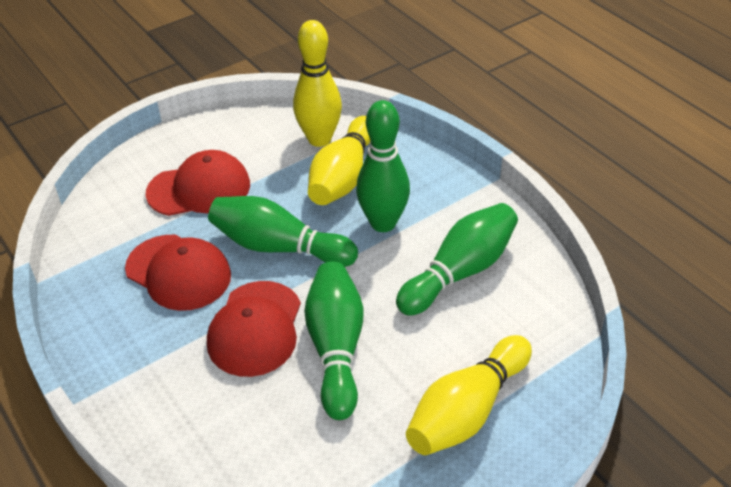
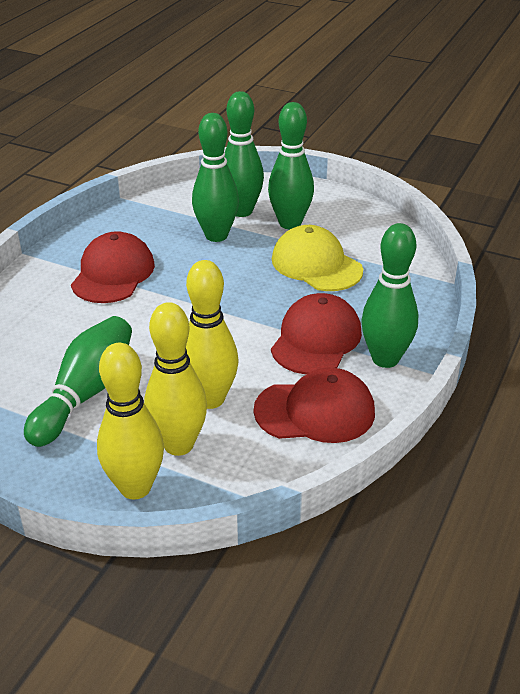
green bowling pin: 4 -> 5
yellow cap: 0 -> 1

